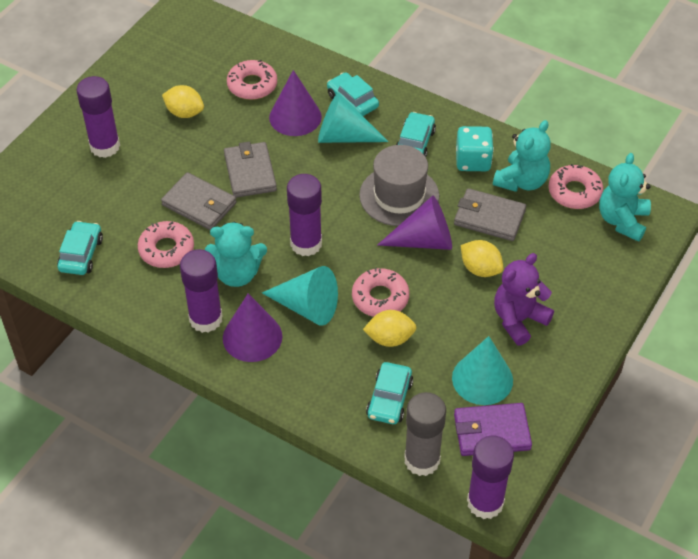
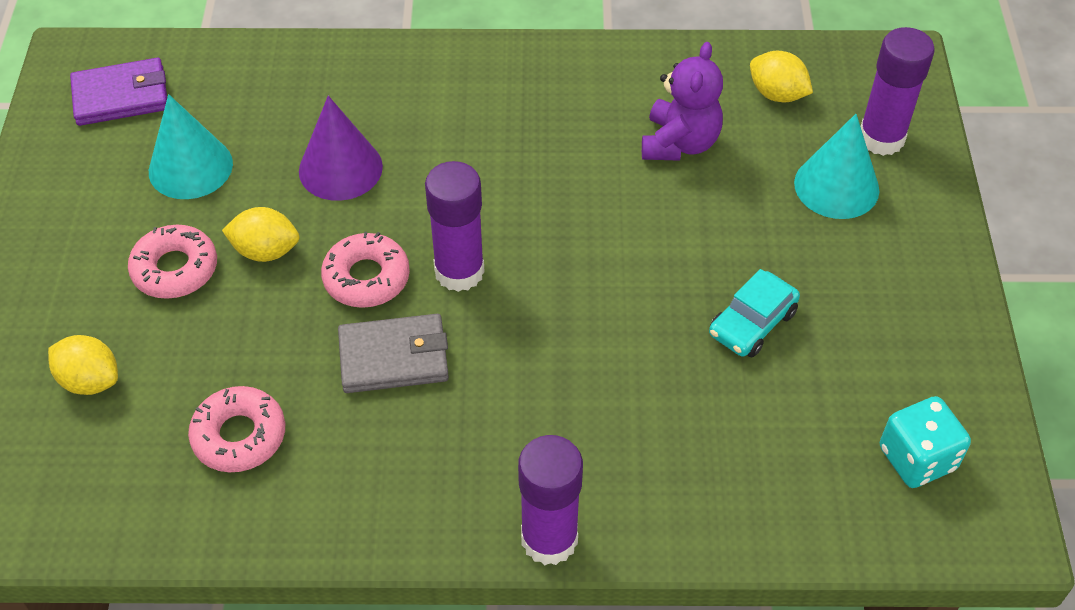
grey glue stick: 1 -> 0
grey hat: 1 -> 0
grey wallet: 3 -> 1
pink donut: 4 -> 3
purple cone: 3 -> 1
purple glue stick: 4 -> 3
turquoise car: 4 -> 1
turquoise cone: 3 -> 2
turquoise teddy bear: 3 -> 0

